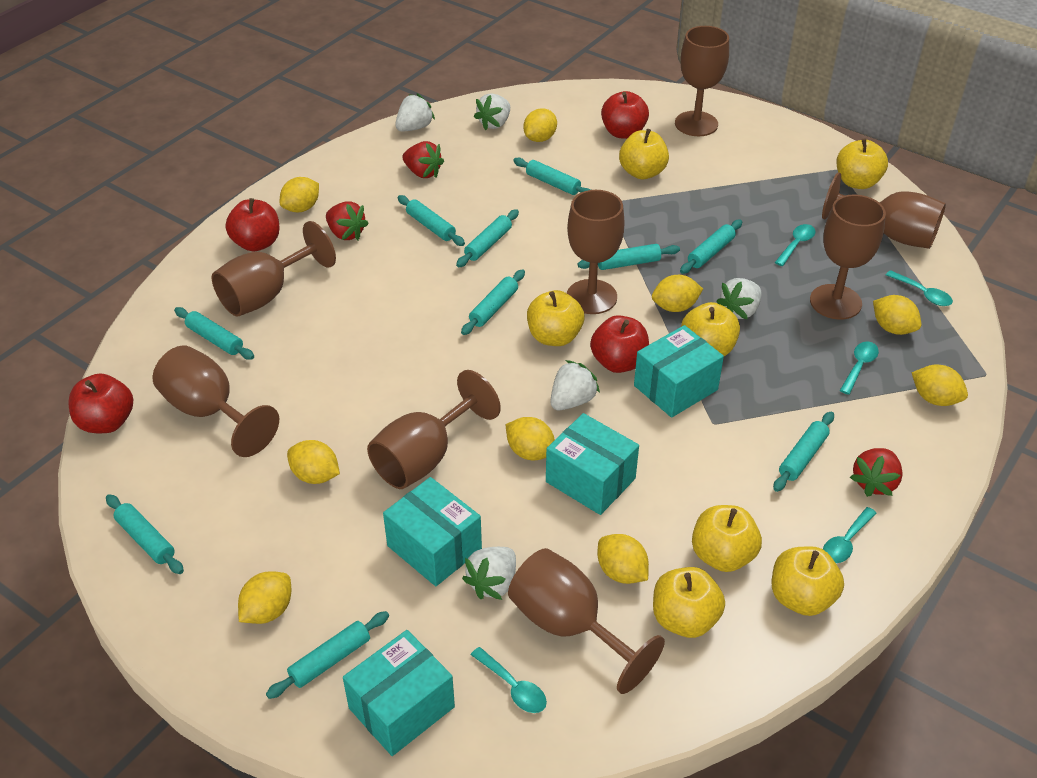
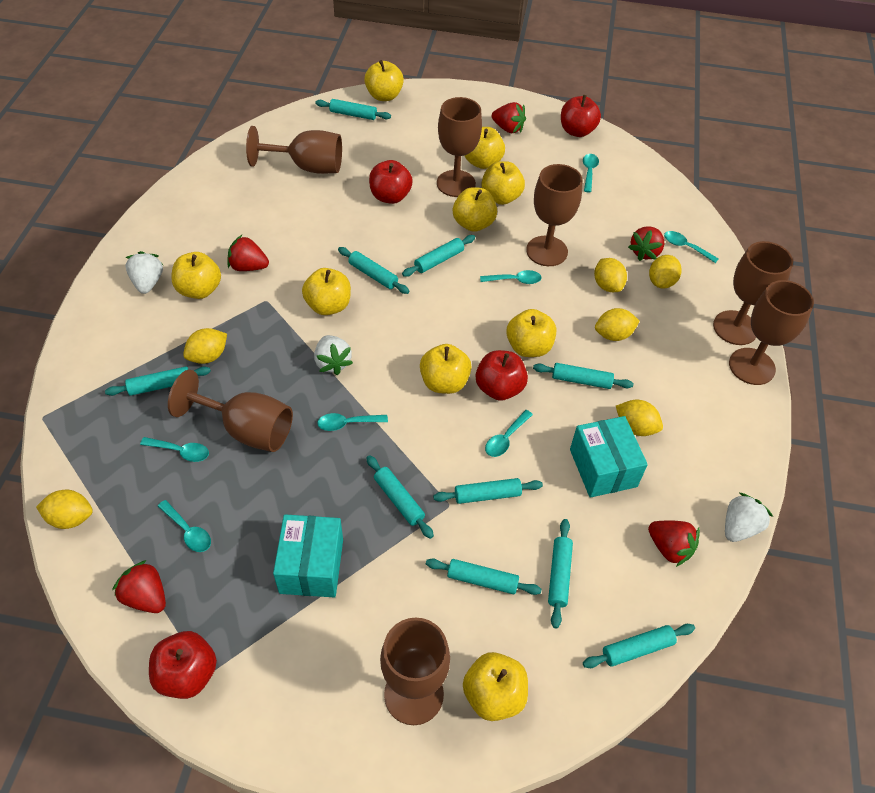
brown goblet: 8 -> 7
red strawberry: 3 -> 5
turquoise box: 4 -> 2
turquoise spoon: 5 -> 7
white strawberry: 5 -> 3
yellow apple: 7 -> 9
yellow lemon: 9 -> 6

